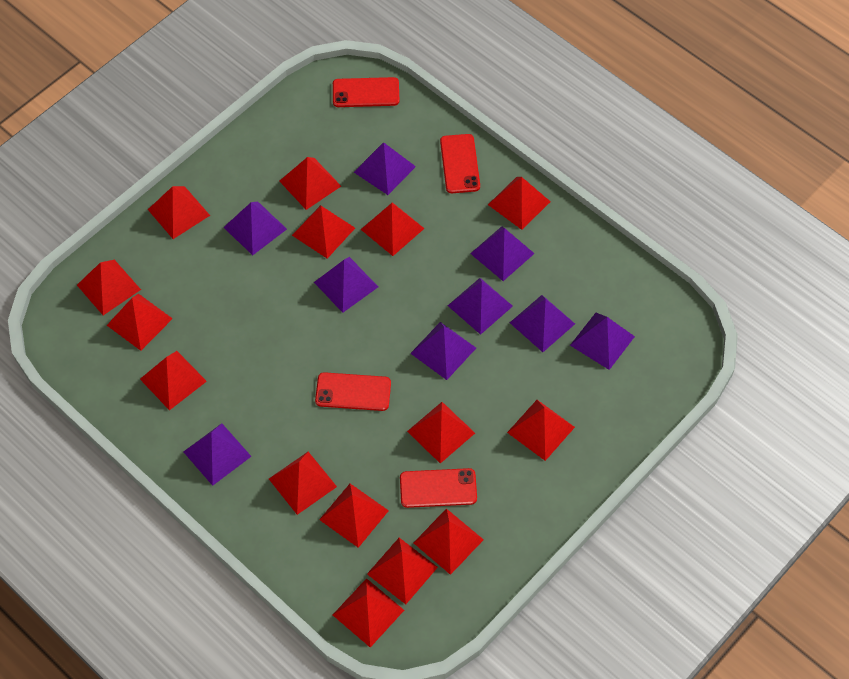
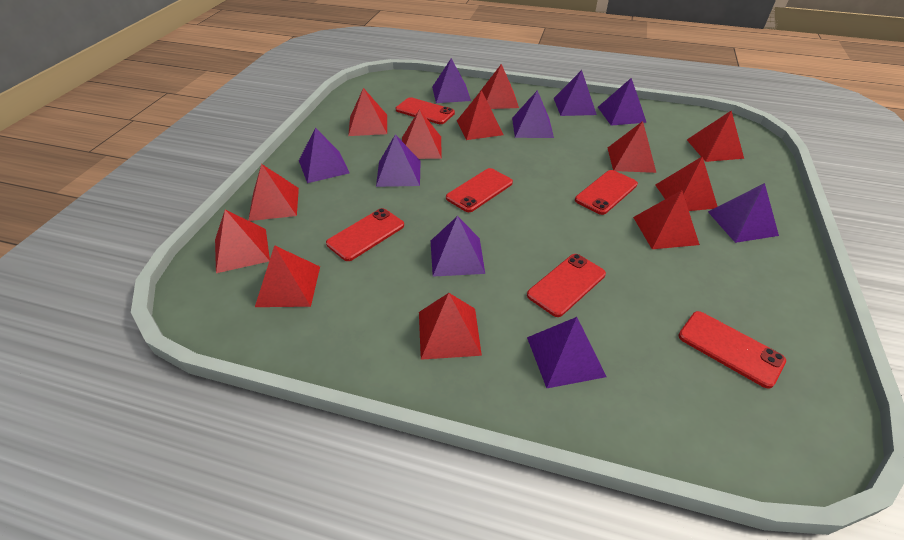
red phone: 4 -> 6
red pyramid: 15 -> 12

